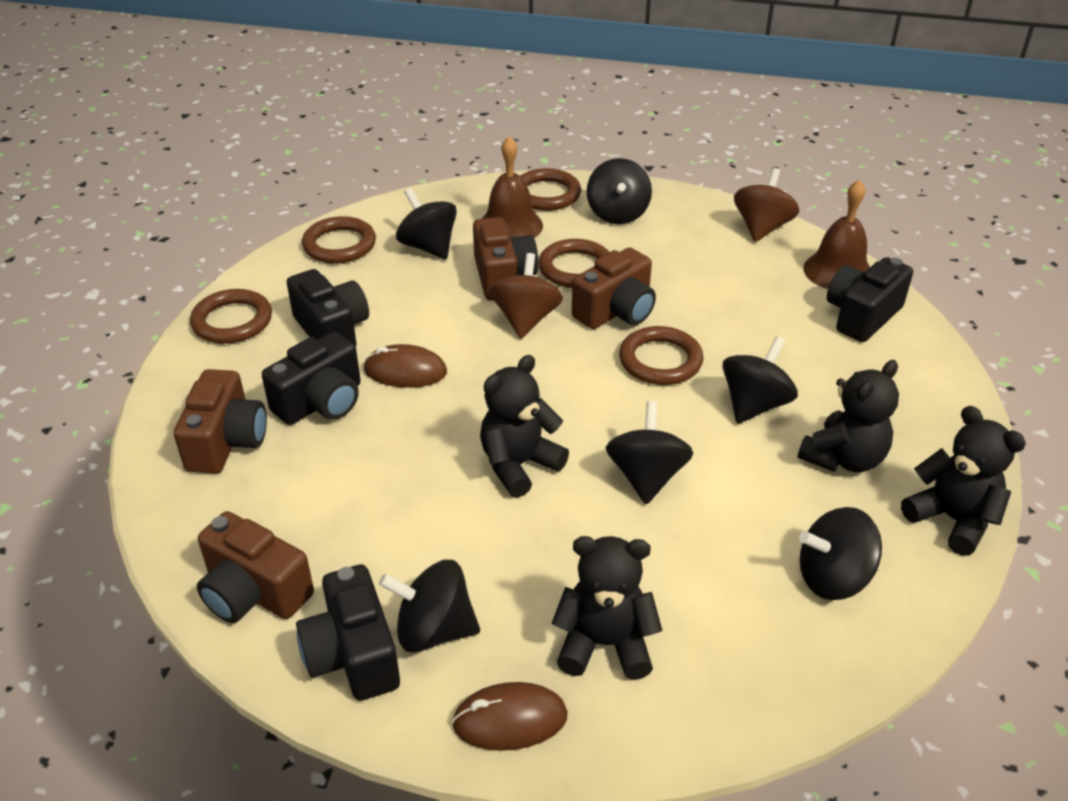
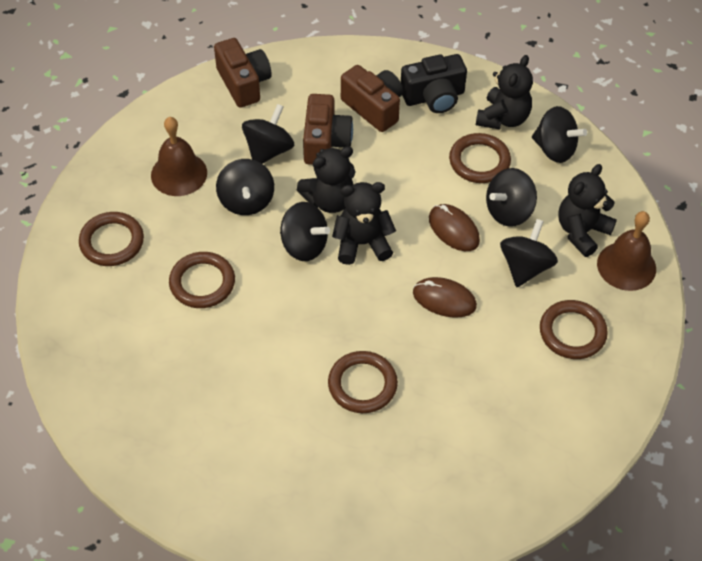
black camera: 4 -> 1
brown camera: 4 -> 3
brown spinning top: 2 -> 0

